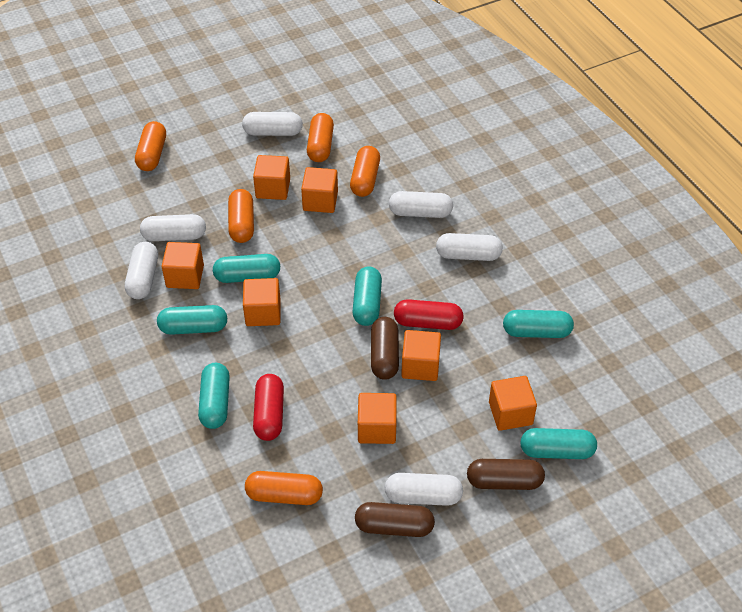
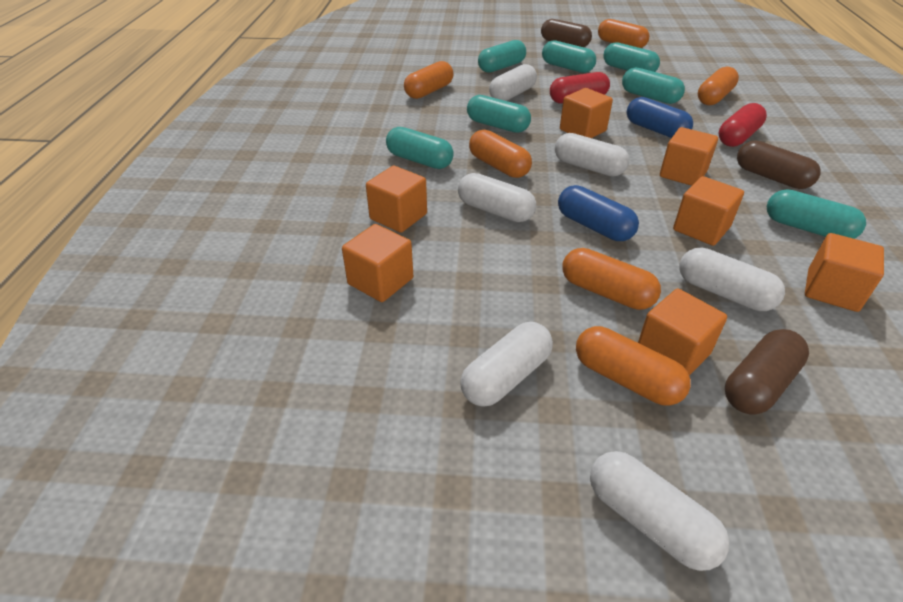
blue capsule: 0 -> 2
orange capsule: 5 -> 6
turquoise capsule: 6 -> 7

